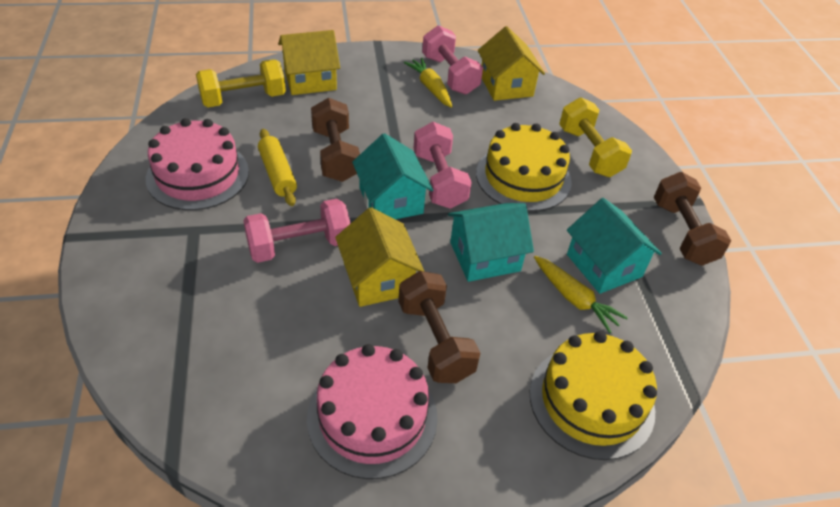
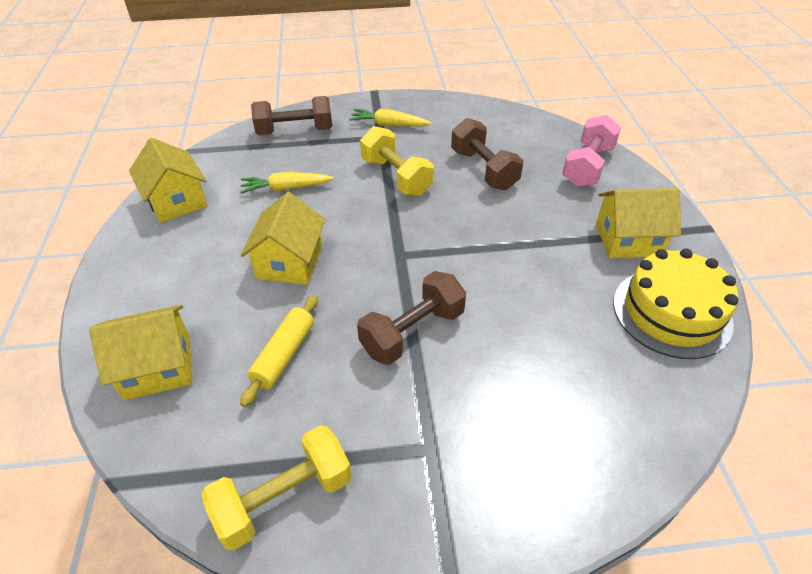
pink cake: 2 -> 0
pink dumbbell: 3 -> 1
turquoise house: 3 -> 0
yellow cake: 2 -> 1
yellow house: 3 -> 4

